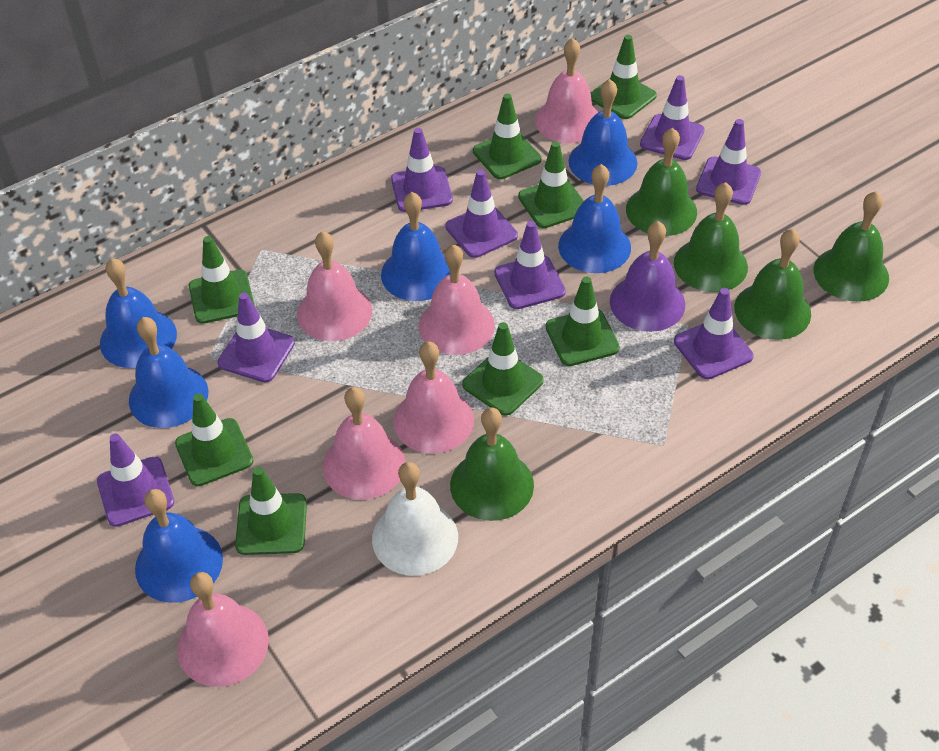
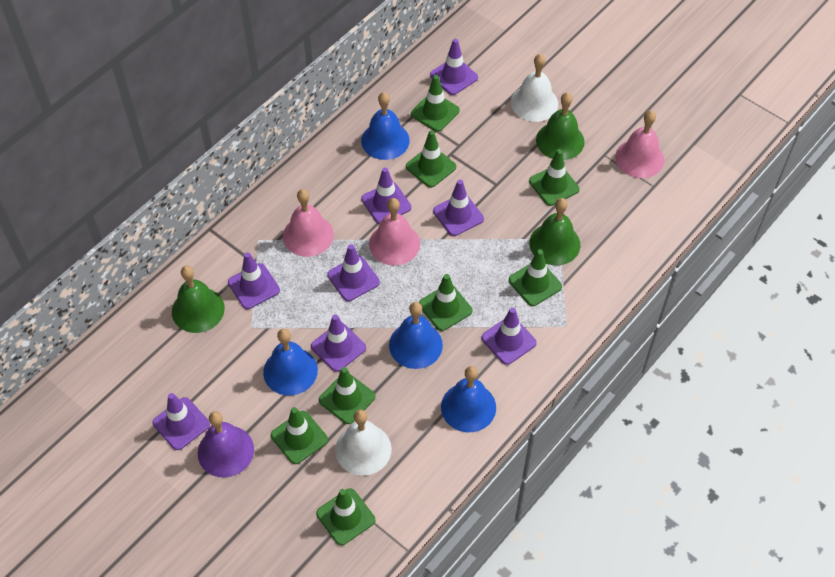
blue bell: 6 -> 4
green bell: 5 -> 3
pink bell: 6 -> 3
white bell: 1 -> 2

